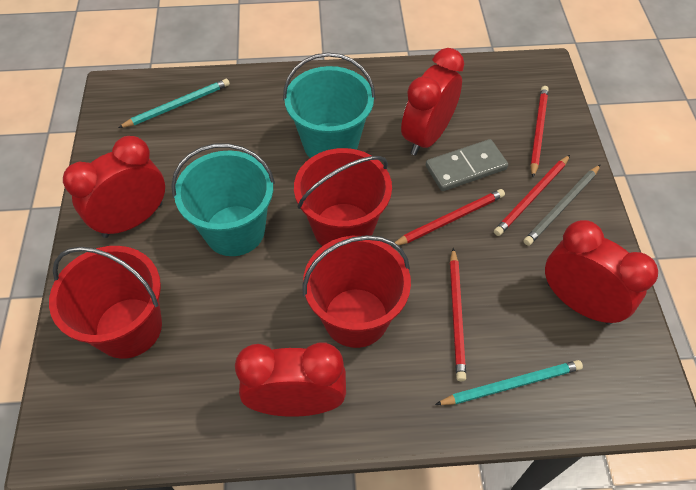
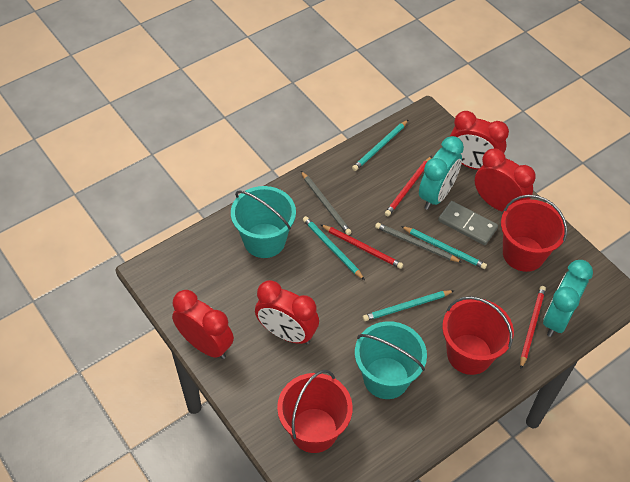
grey pencil: 1 -> 2
red pencil: 4 -> 3
turquoise clock: 0 -> 2
turquoise pencil: 2 -> 4

